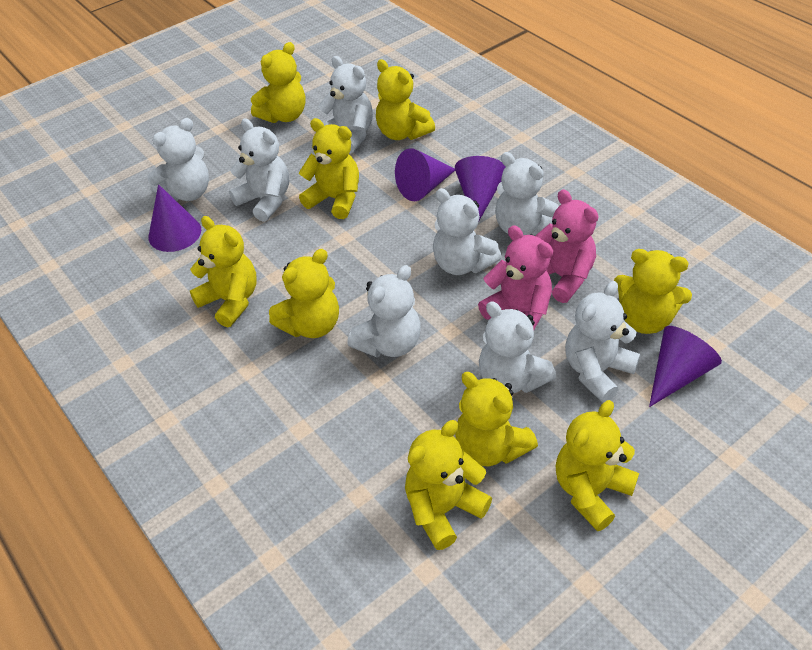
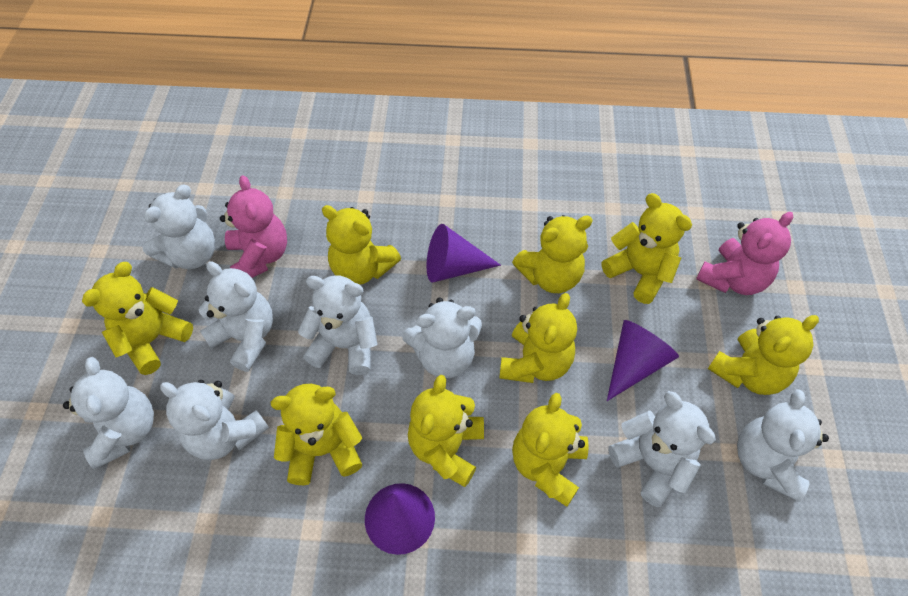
purple cone: 4 -> 3

